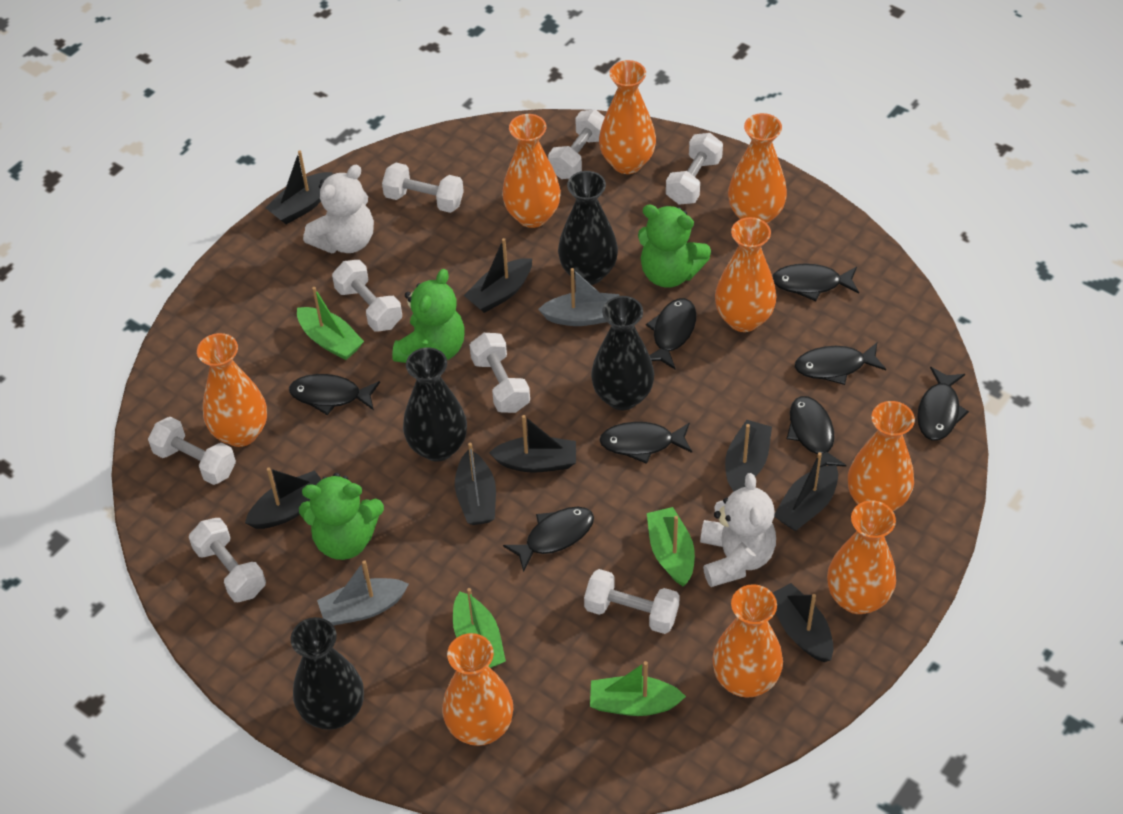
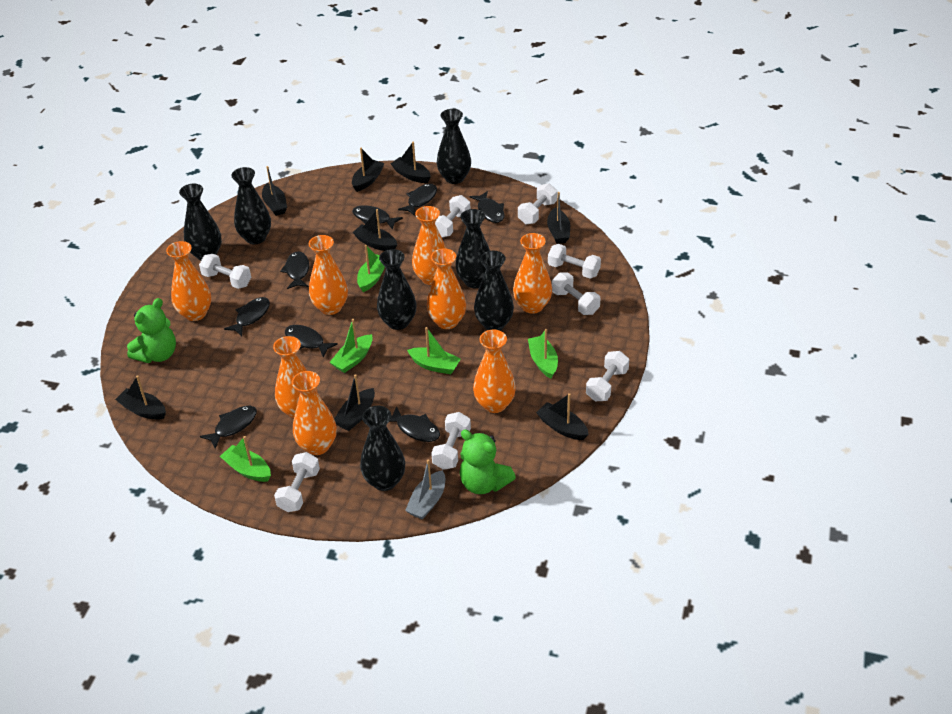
black vase: 4 -> 7
green boat: 4 -> 5
green teddy bear: 3 -> 2
grey boat: 2 -> 1
orange vase: 9 -> 8
white teddy bear: 2 -> 0

